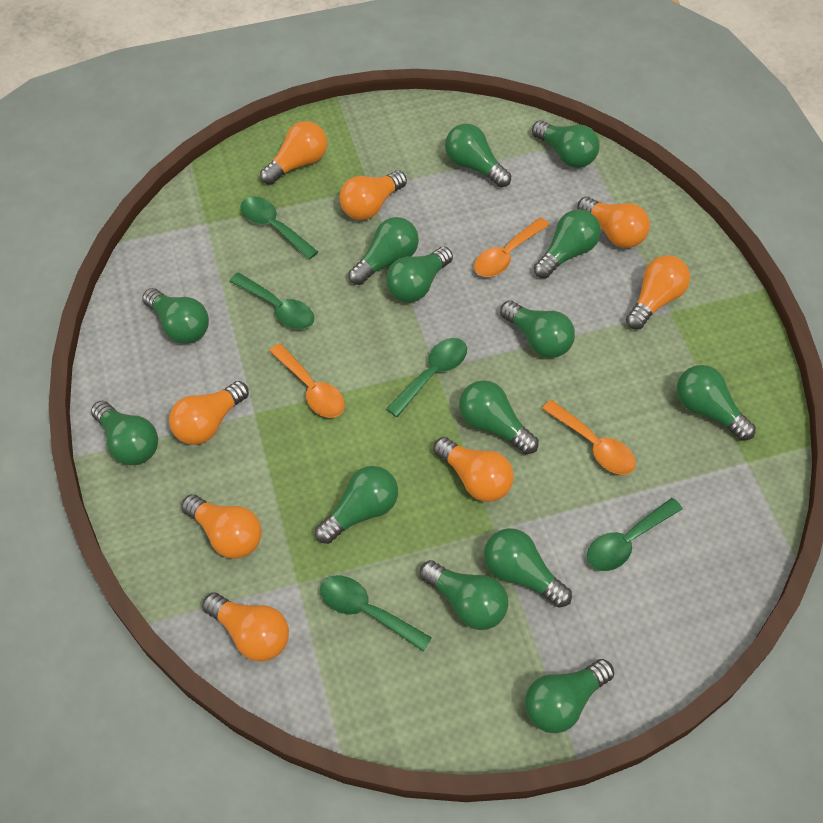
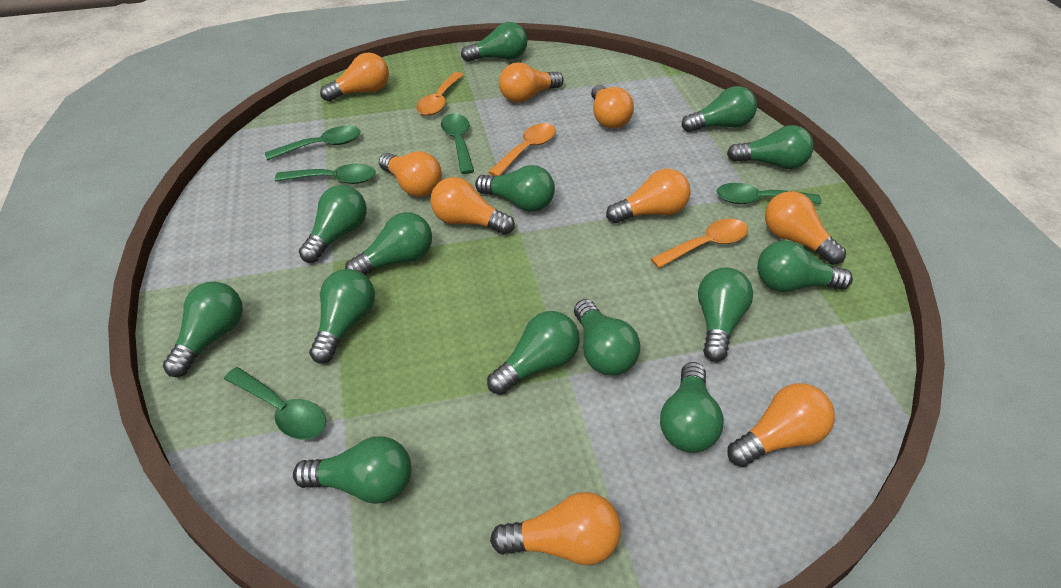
orange light bulb: 8 -> 9

